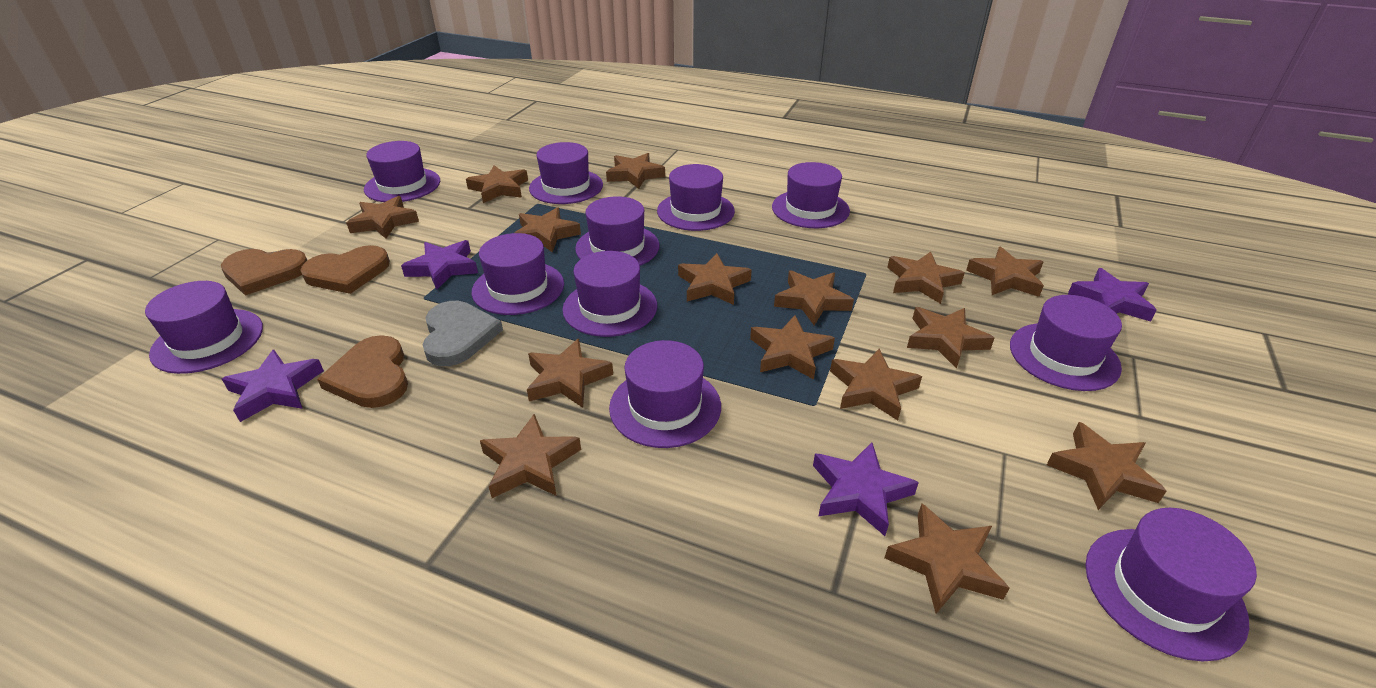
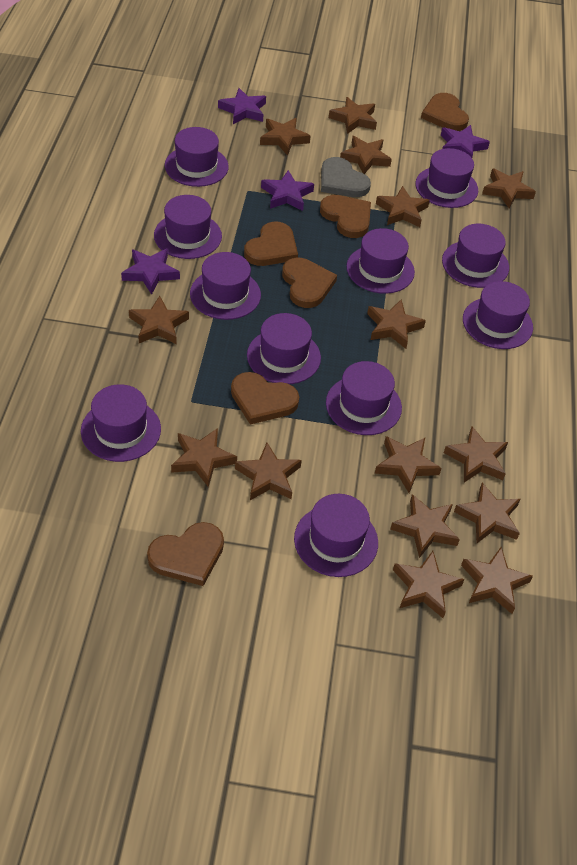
brown heart: 3 -> 6

